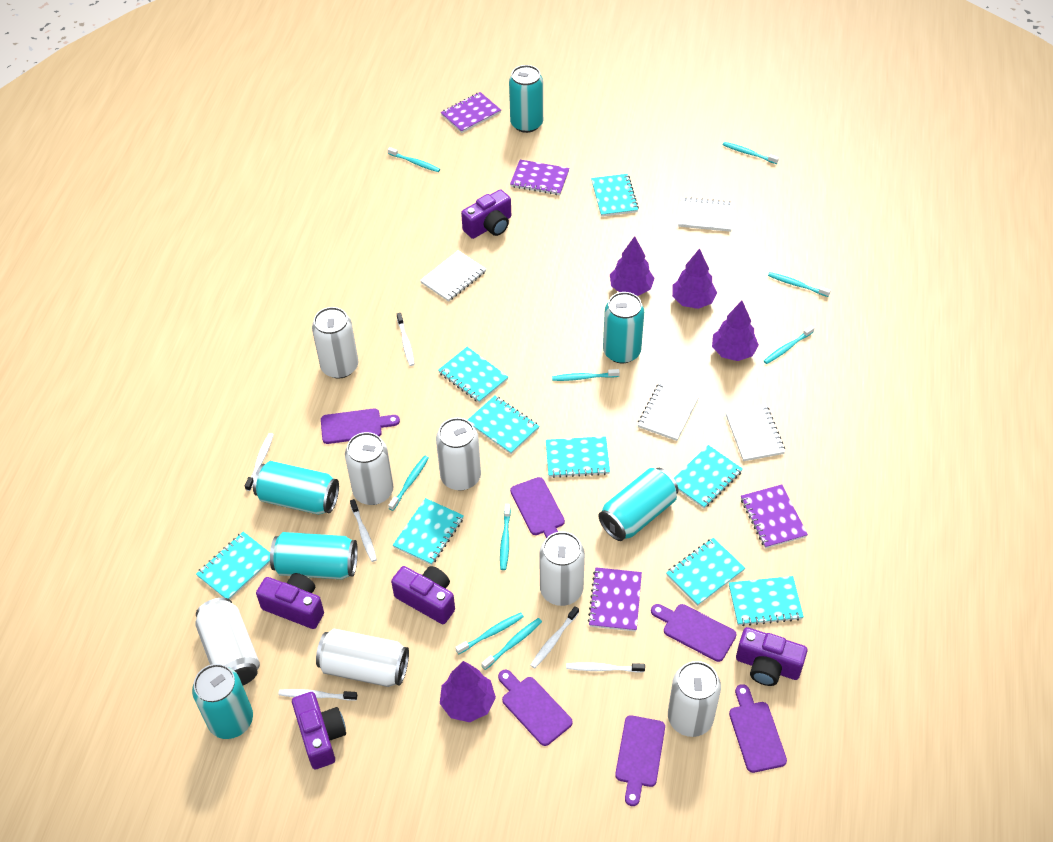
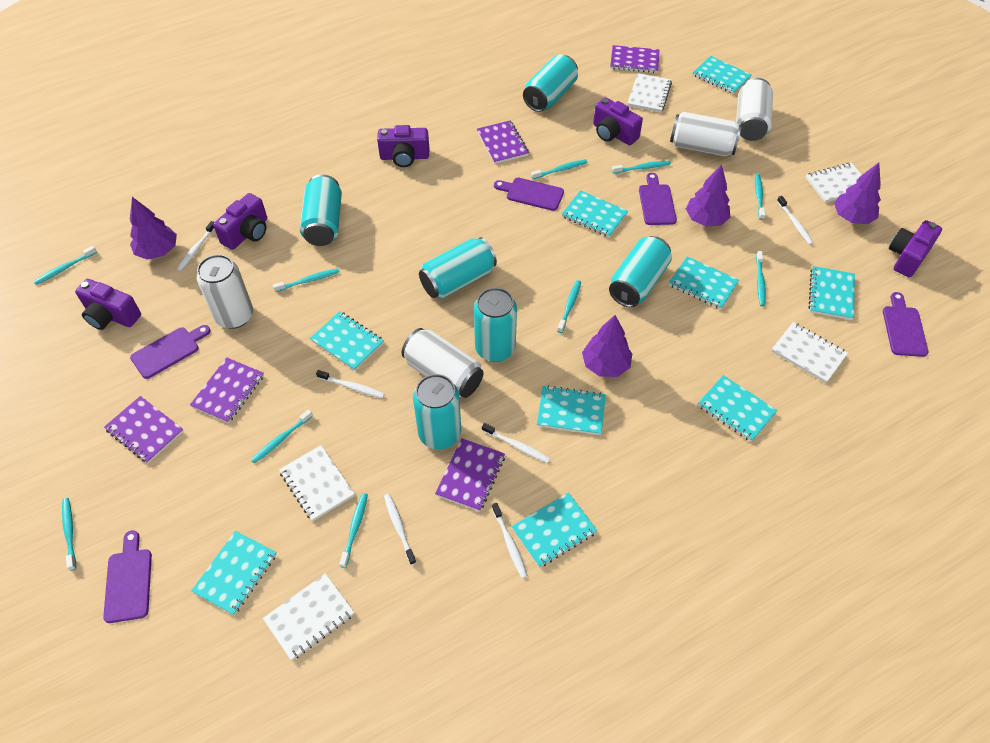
purple cutting board: 6 -> 5
purple notebook: 4 -> 5
turquoise toothbrush: 9 -> 10
white can: 7 -> 4
white notebook: 4 -> 5

